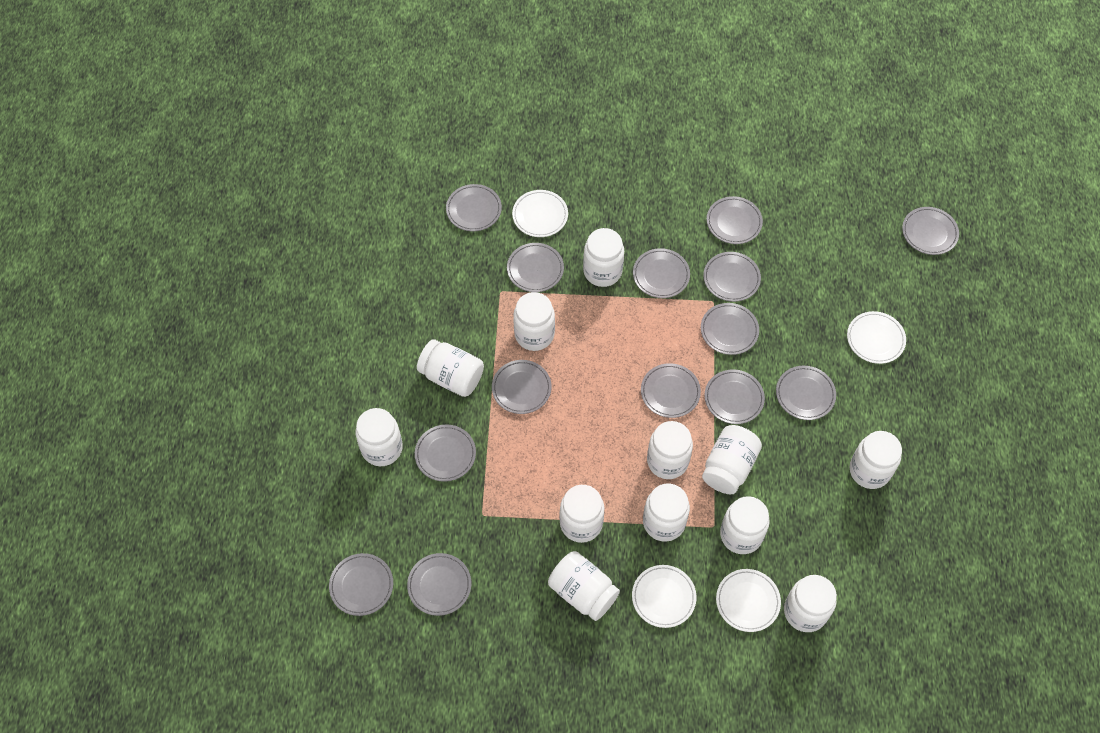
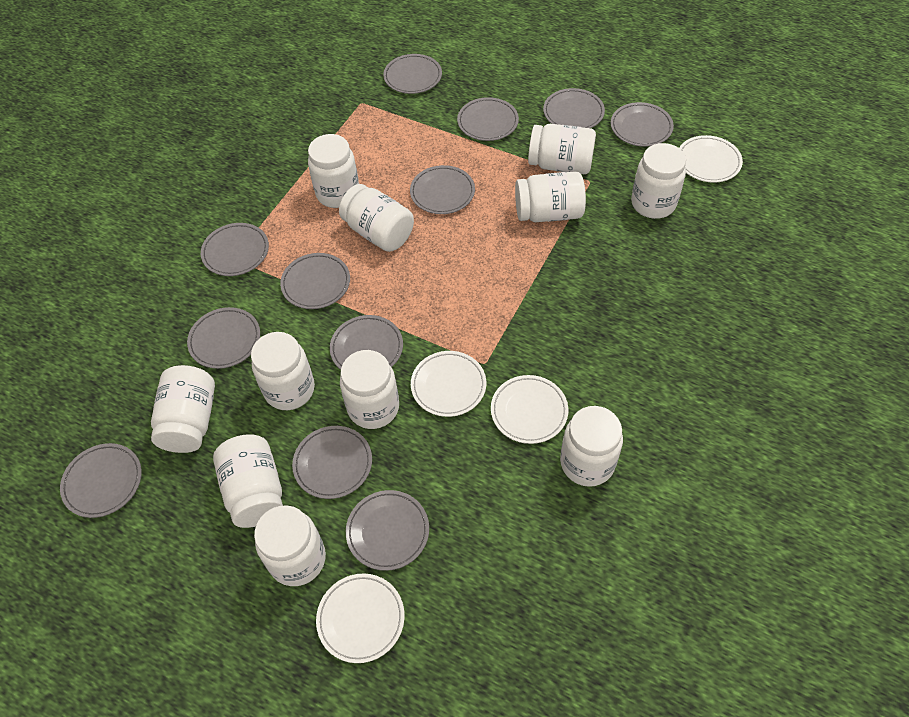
grey plate: 14 -> 12
white jar: 12 -> 11

